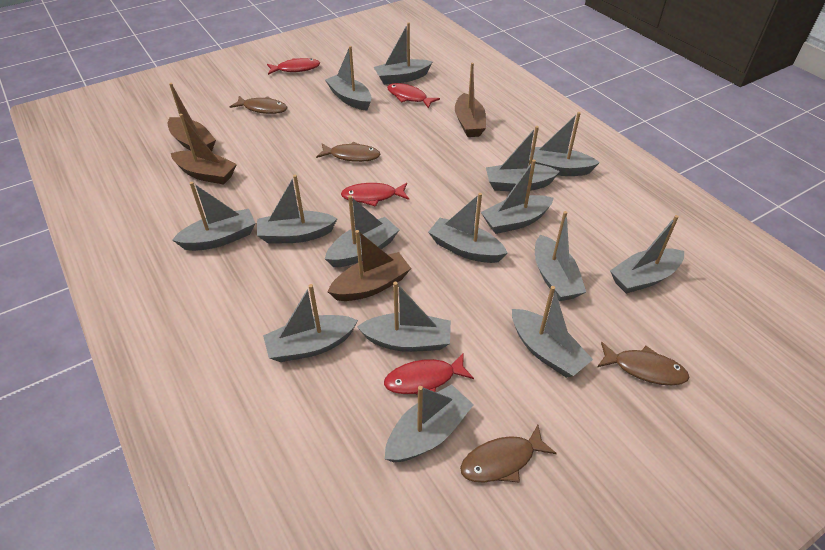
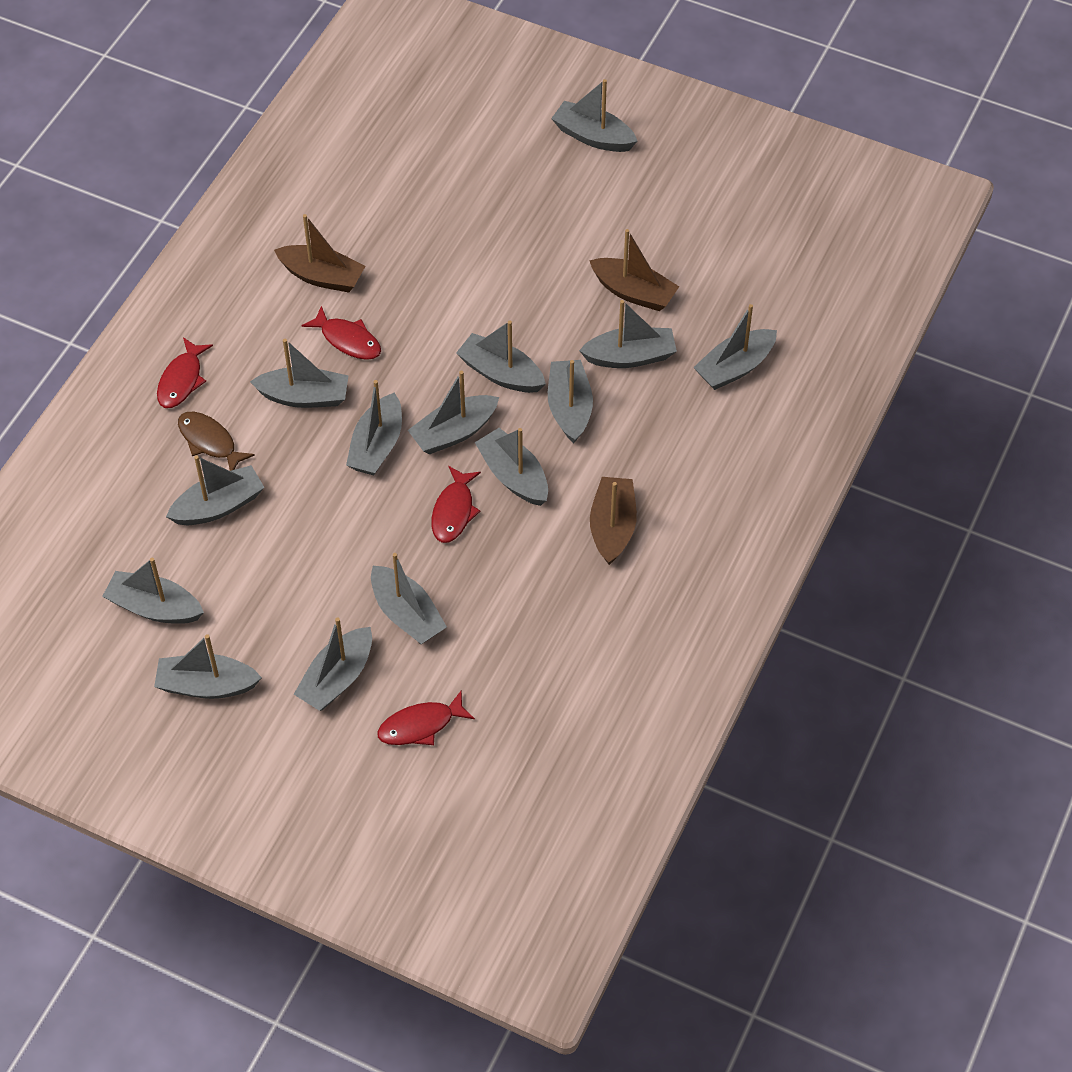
brown boat: 4 -> 3
brown fish: 4 -> 1
grey boat: 15 -> 14

